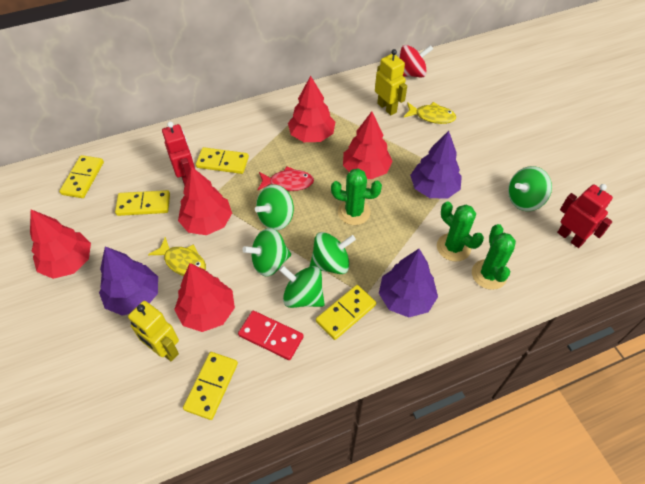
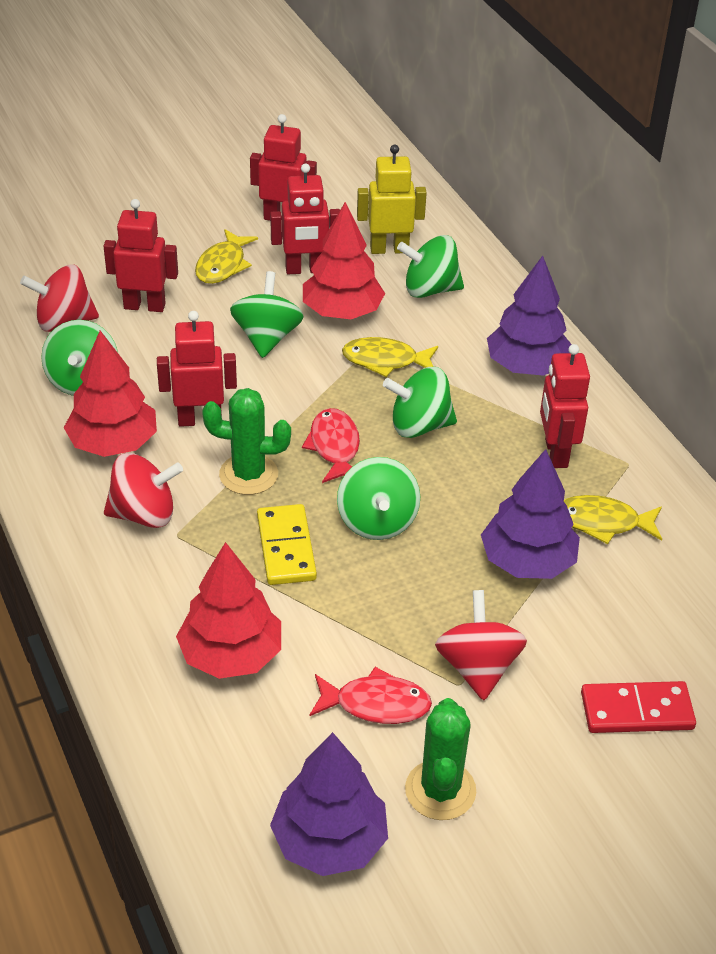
green cactus: 3 -> 2
red fish: 1 -> 2
red robot: 2 -> 5
red spinning top: 1 -> 3
red tree: 5 -> 3
yellow domino: 5 -> 1
yellow fish: 2 -> 3
yellow robot: 2 -> 1

